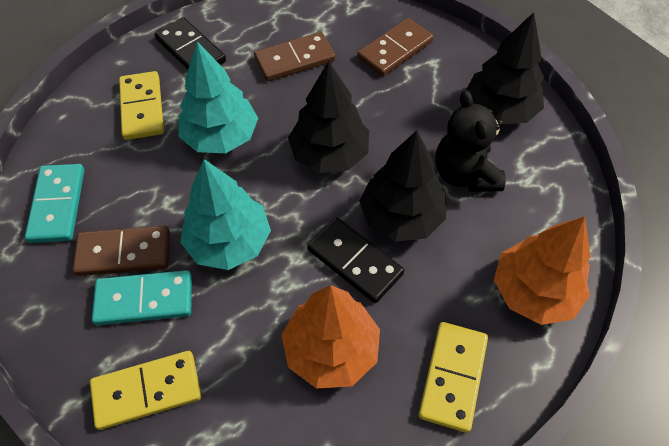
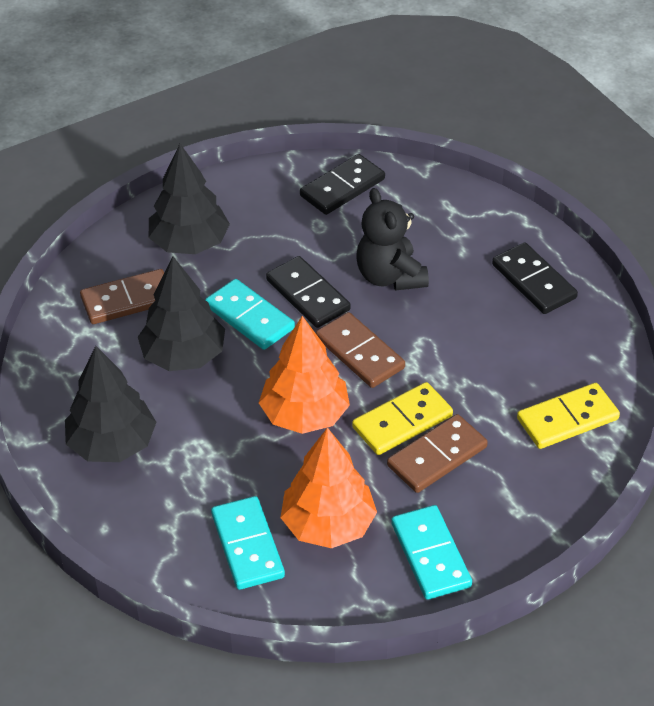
black domino: 2 -> 3
turquoise domino: 2 -> 3
turquoise tree: 2 -> 0
yellow domino: 3 -> 2

